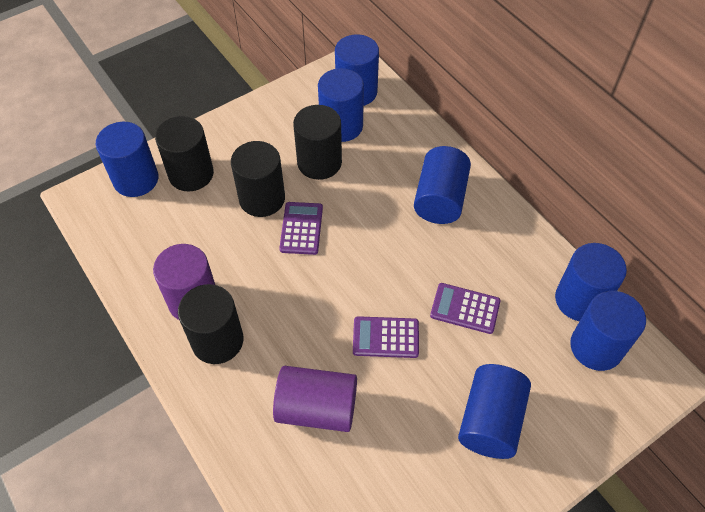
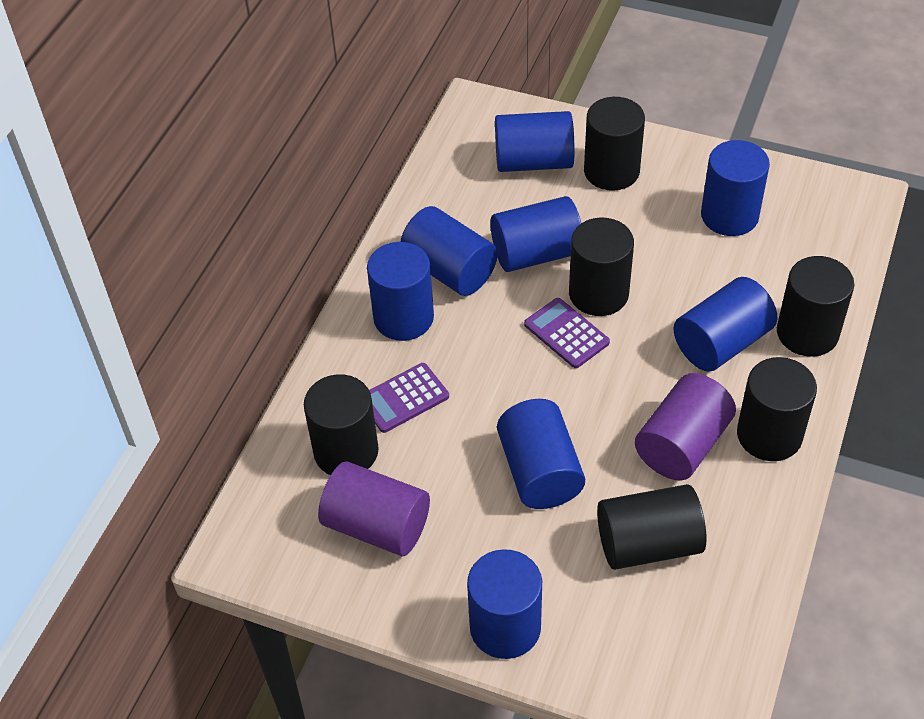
black cylinder: 4 -> 6
blue cylinder: 7 -> 8
purple calculator: 3 -> 2

